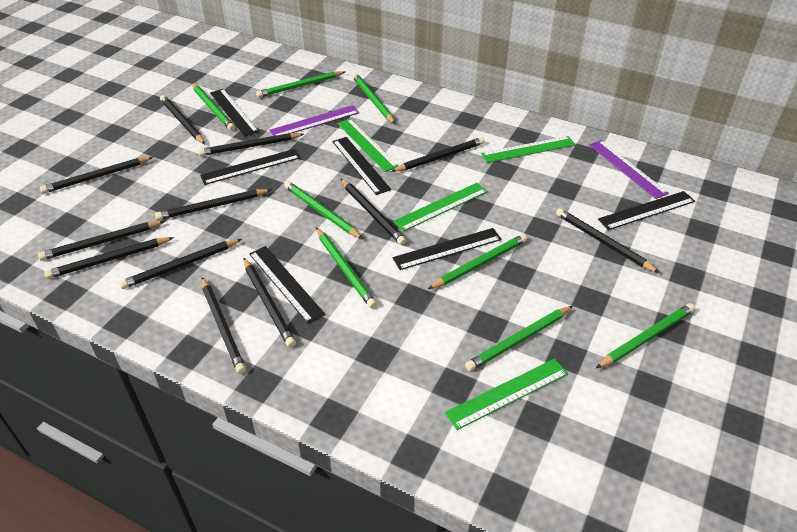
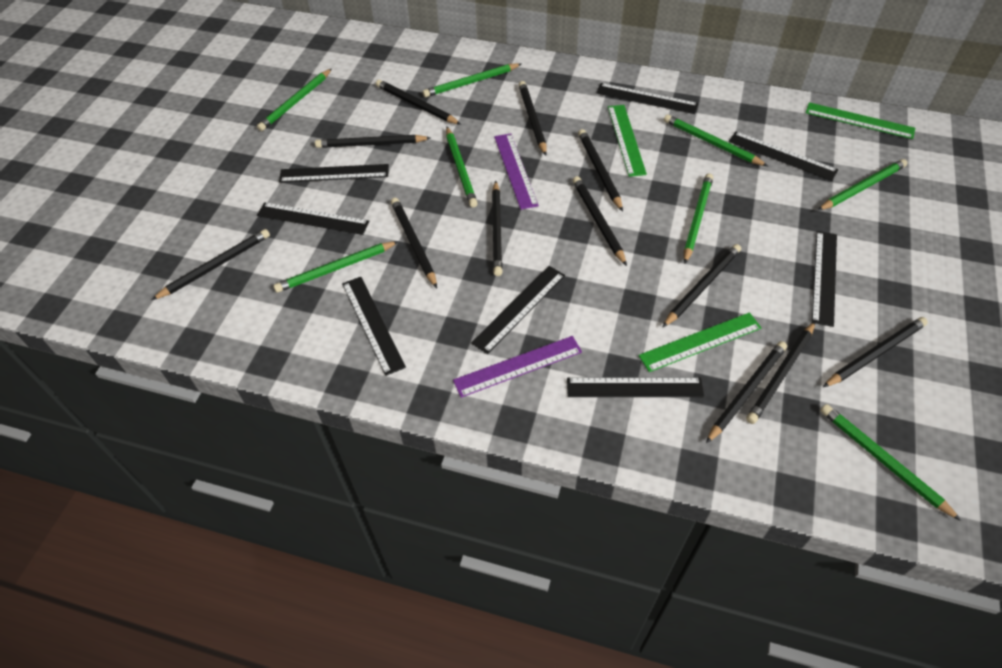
black ruler: 6 -> 8
green ruler: 4 -> 3

